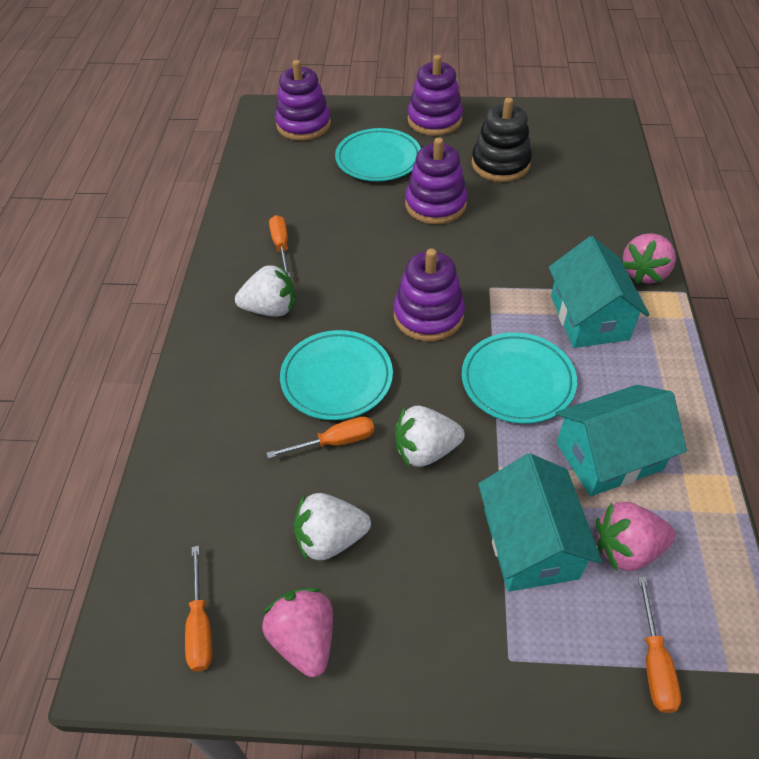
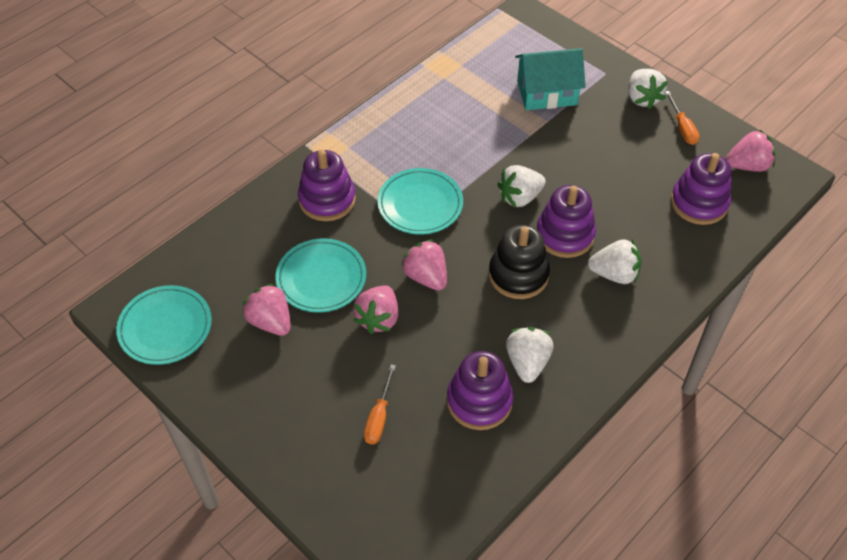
orange screwdriver: 4 -> 2
pink strawberry: 3 -> 4
turquoise house: 3 -> 1
white strawberry: 3 -> 4

